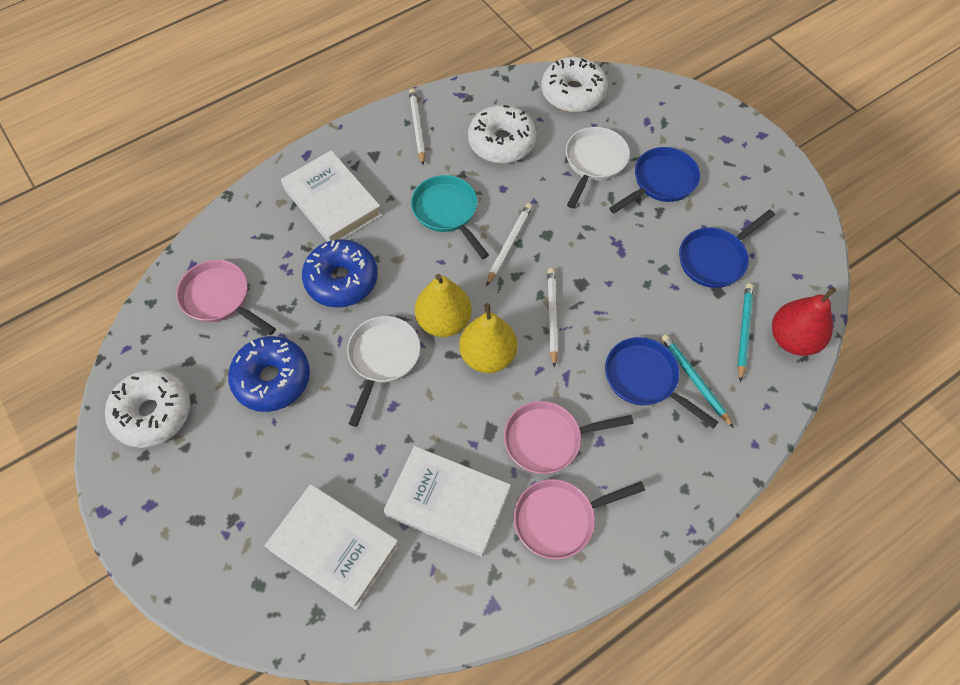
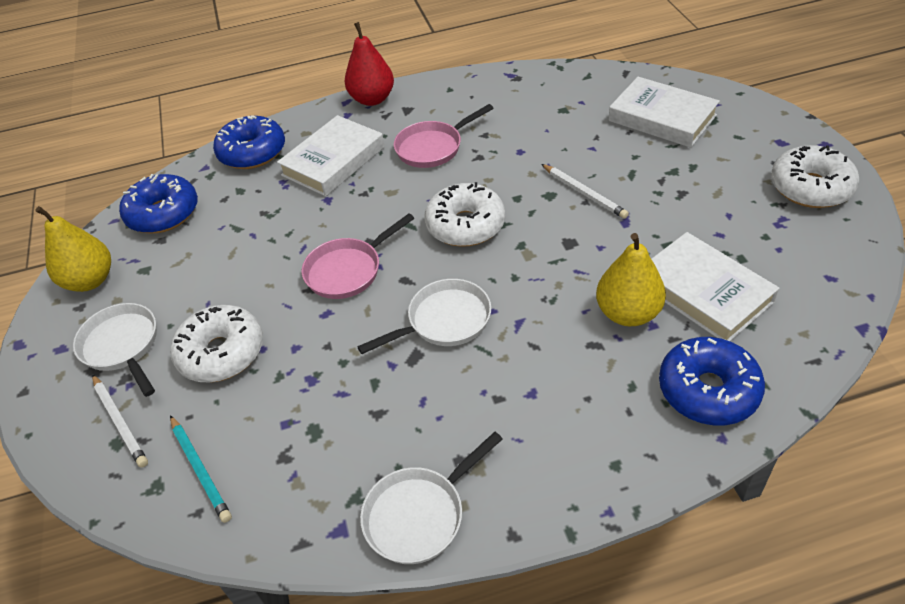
blue donut: 2 -> 3
blue pan: 3 -> 0
pink pan: 3 -> 2
turquoise pan: 1 -> 0
turquoise pencil: 2 -> 1
white pan: 2 -> 3
white pencil: 3 -> 2

